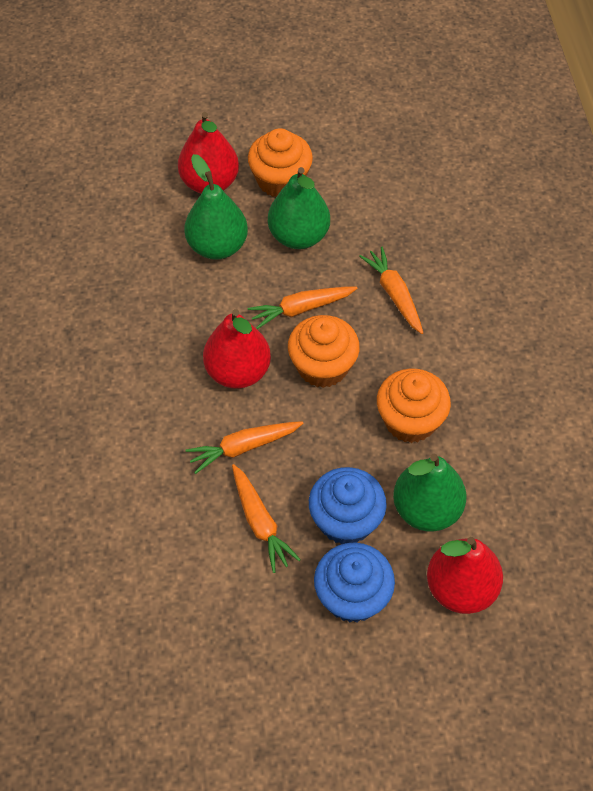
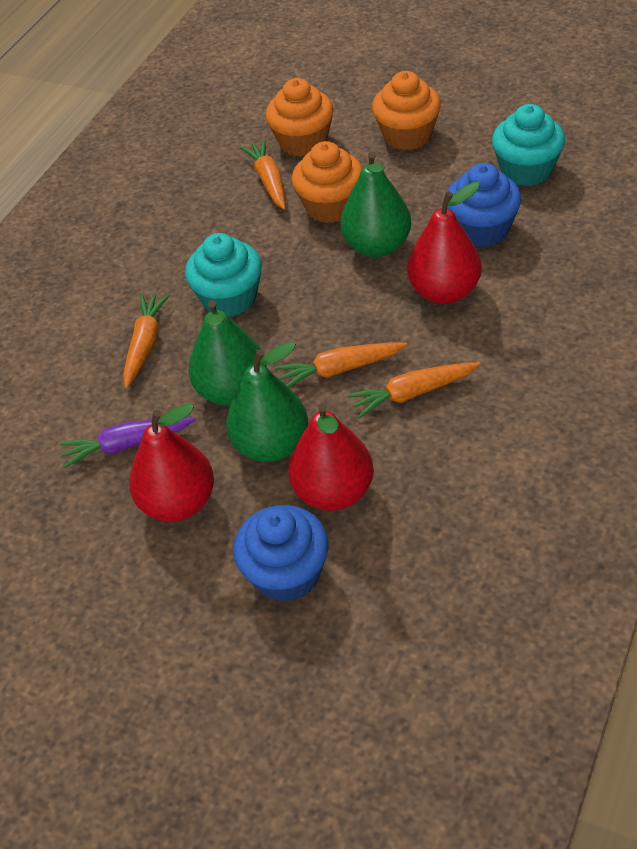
purple carrot: 0 -> 1
turquoise cupcake: 0 -> 2

